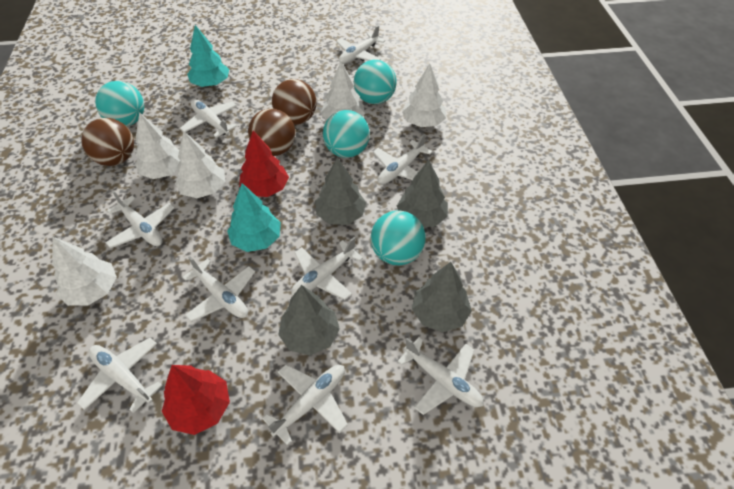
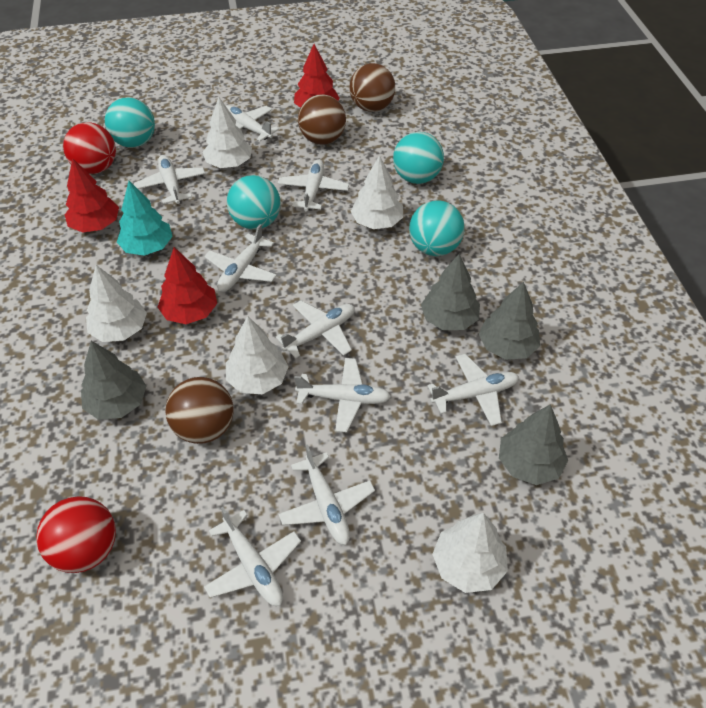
red ball: 0 -> 2
red tree: 2 -> 3
turquoise tree: 2 -> 1

